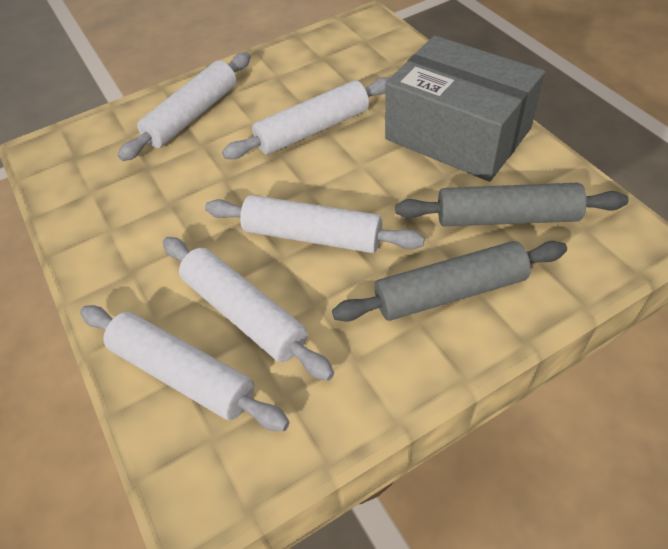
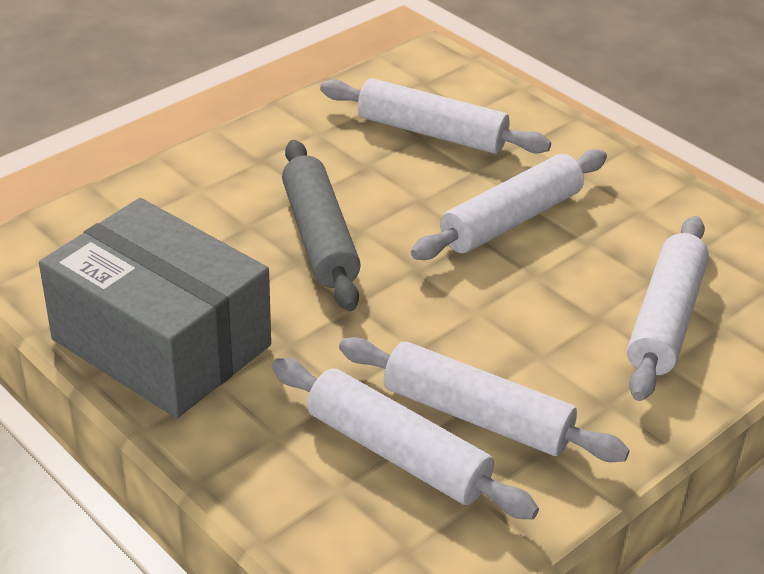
grey rolling pin: 2 -> 1

